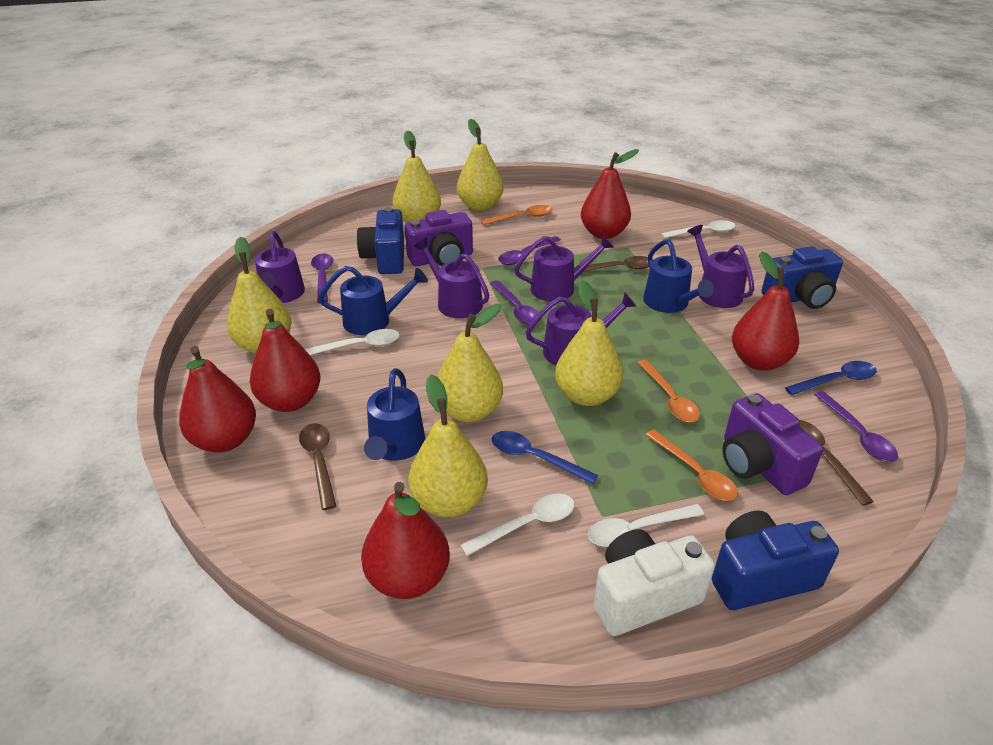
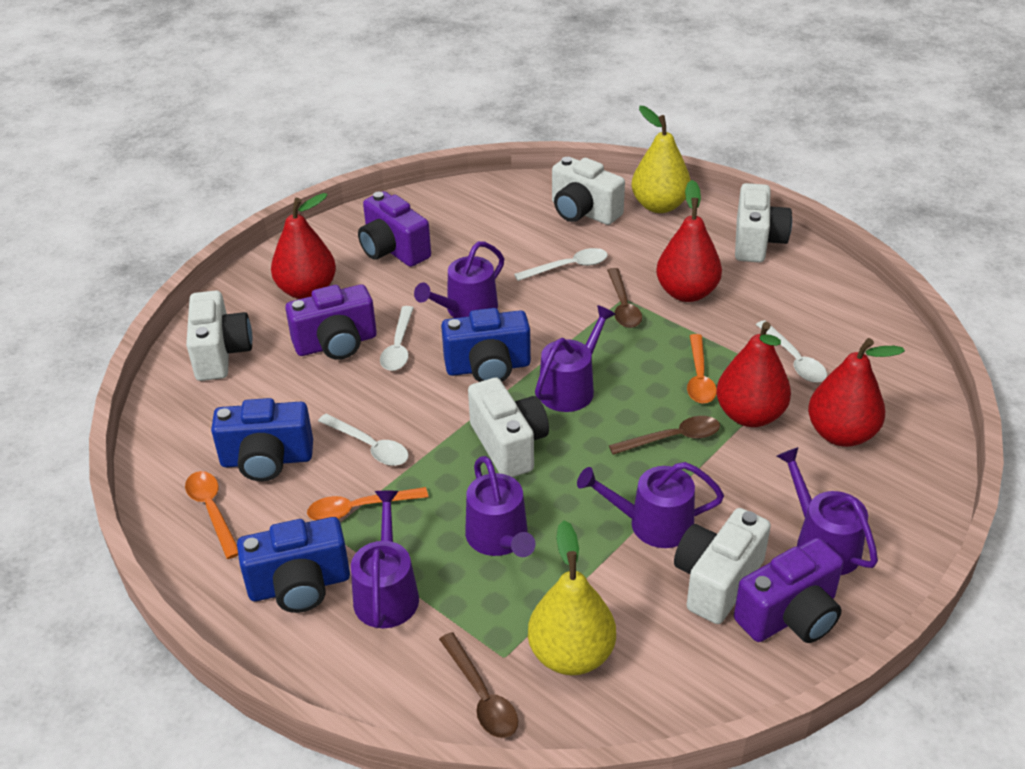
blue spoon: 2 -> 0
blue watering can: 3 -> 0
purple camera: 2 -> 3
purple spoon: 4 -> 0
purple watering can: 5 -> 6
red pear: 5 -> 4
white camera: 1 -> 5
yellow pear: 6 -> 2

